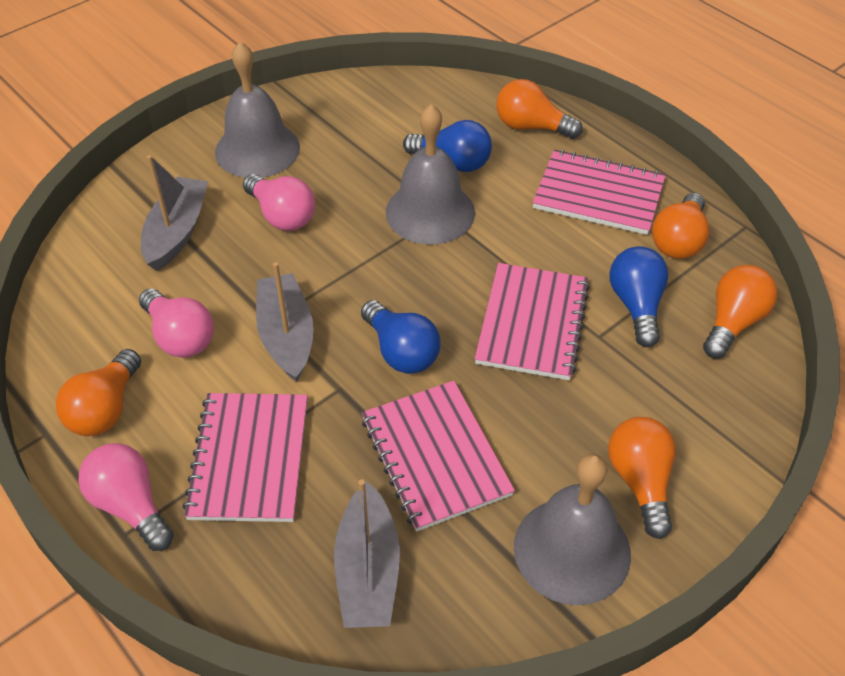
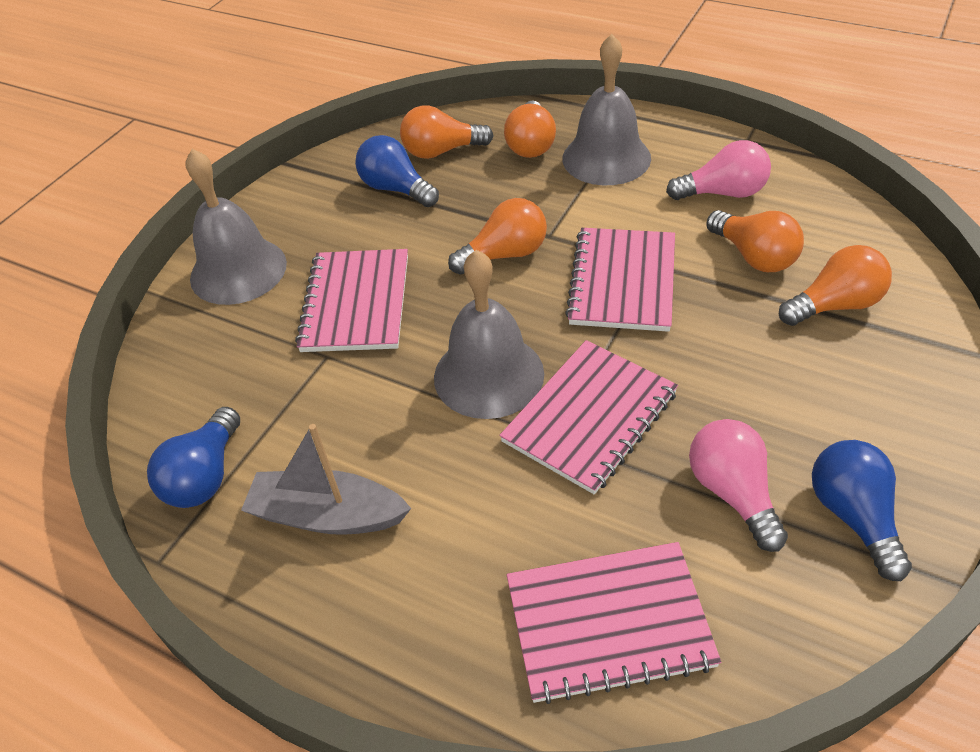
grey boat: 3 -> 1
pink light bulb: 3 -> 2

